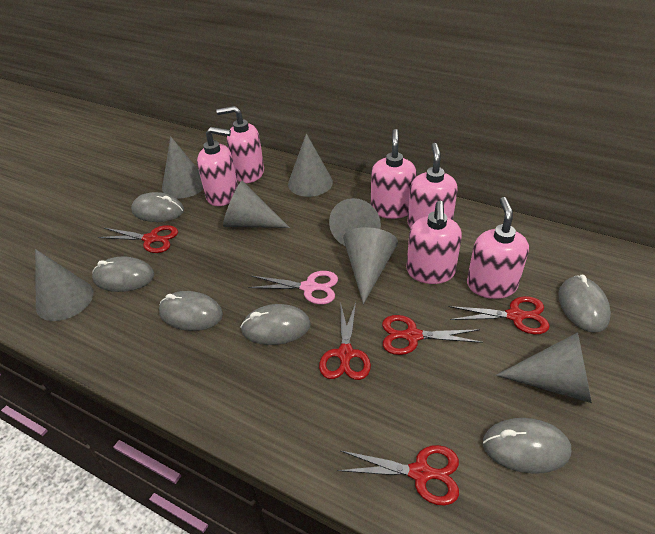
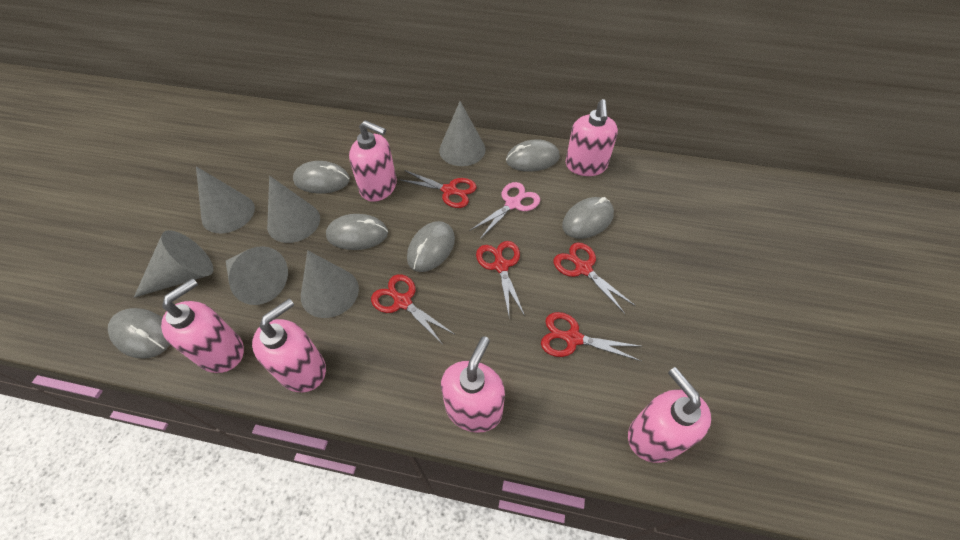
grey cone: 7 -> 6

